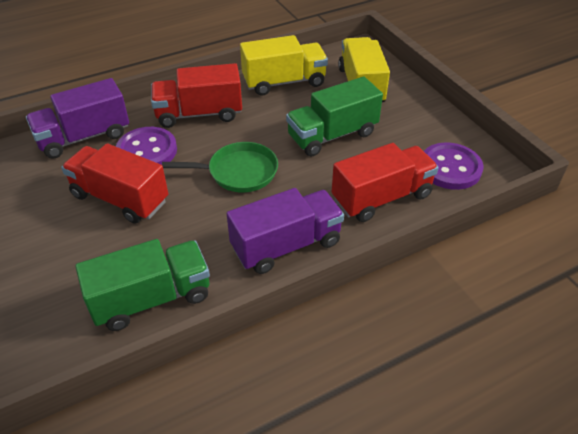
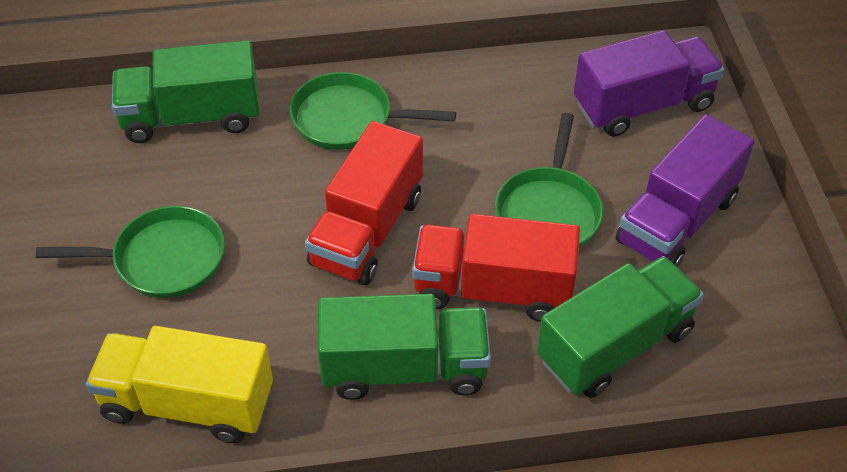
green pan: 1 -> 3
green truck: 2 -> 3
purple button: 2 -> 0
red truck: 3 -> 2
yellow truck: 2 -> 1

